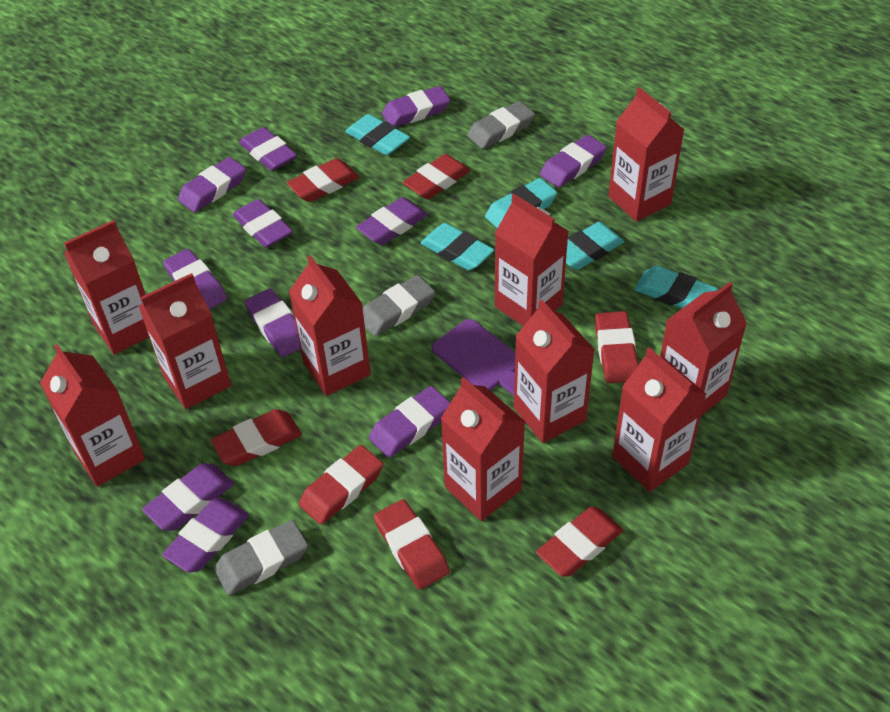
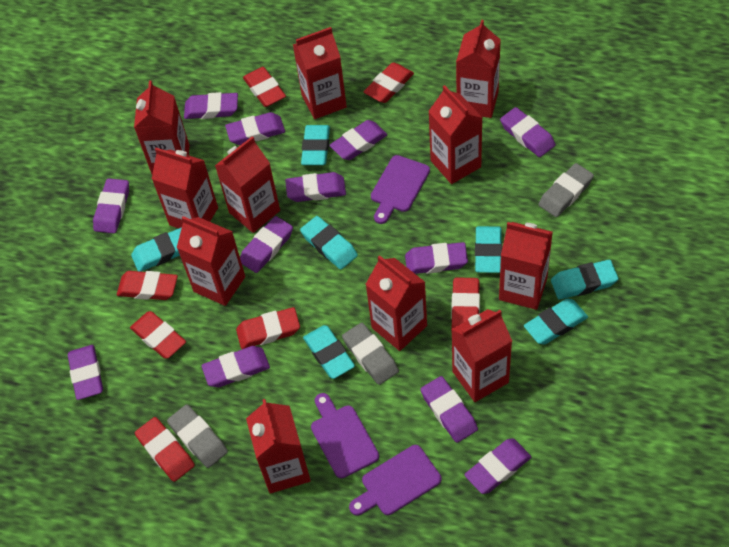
purple cutting board: 1 -> 3
purple eraser: 11 -> 12
red carton: 10 -> 11
turquoise eraser: 5 -> 7

